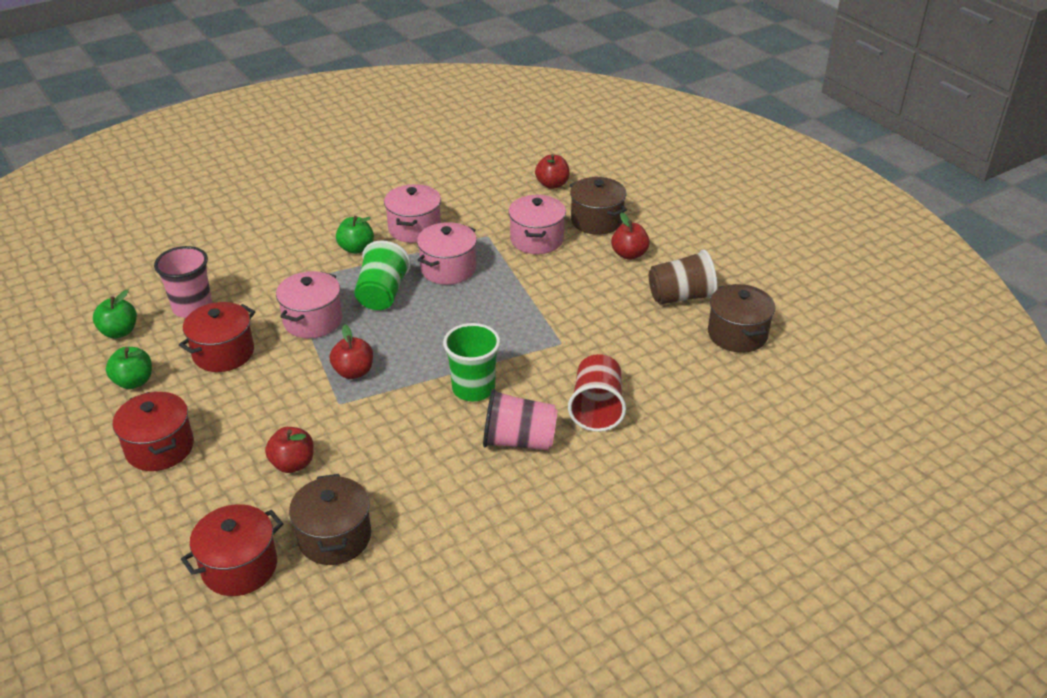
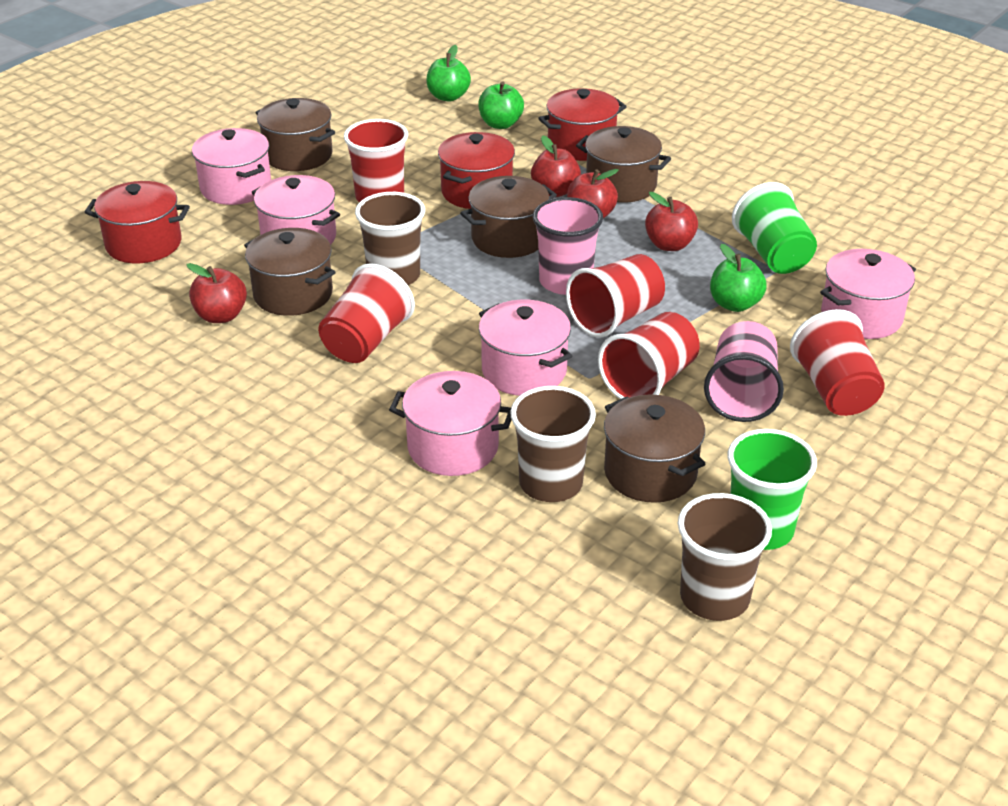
brown cup: 1 -> 3
brown pot: 3 -> 5
pink pot: 4 -> 5
red cup: 1 -> 5

